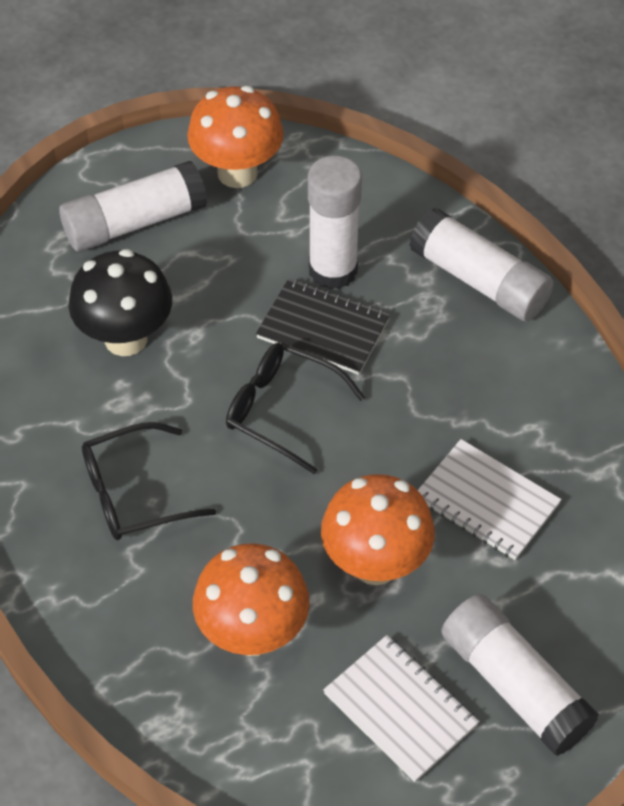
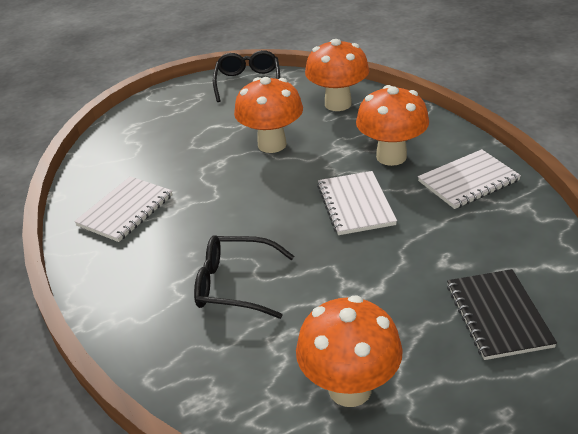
black mushroom: 1 -> 0
orange mushroom: 3 -> 4
white glue stick: 4 -> 0
white notebook: 2 -> 3

